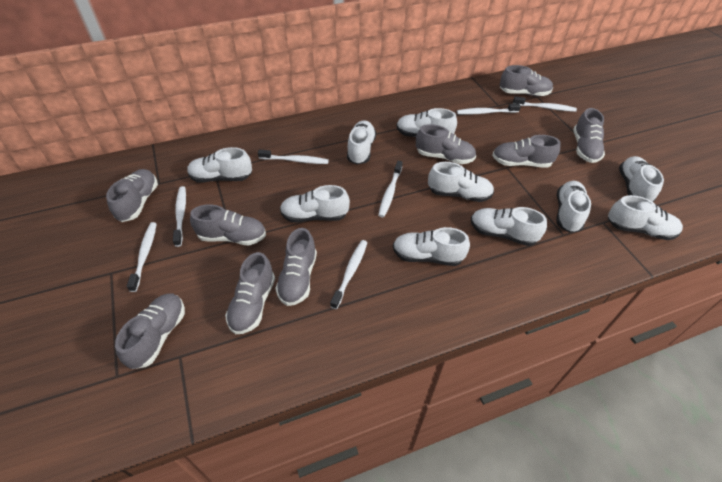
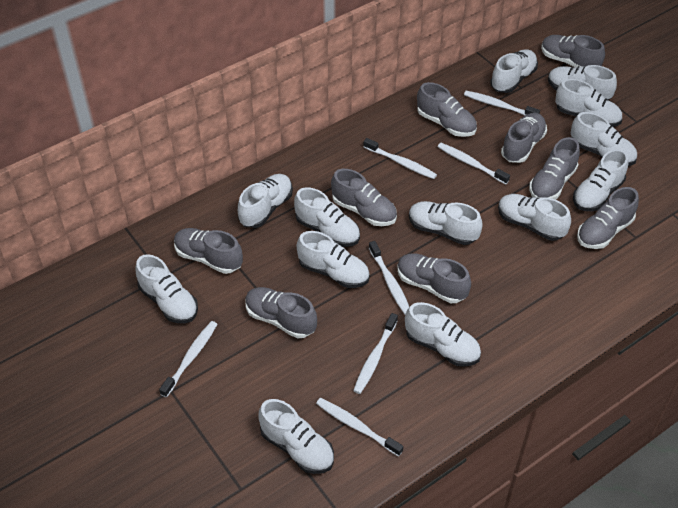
white shoe: 10 -> 13

